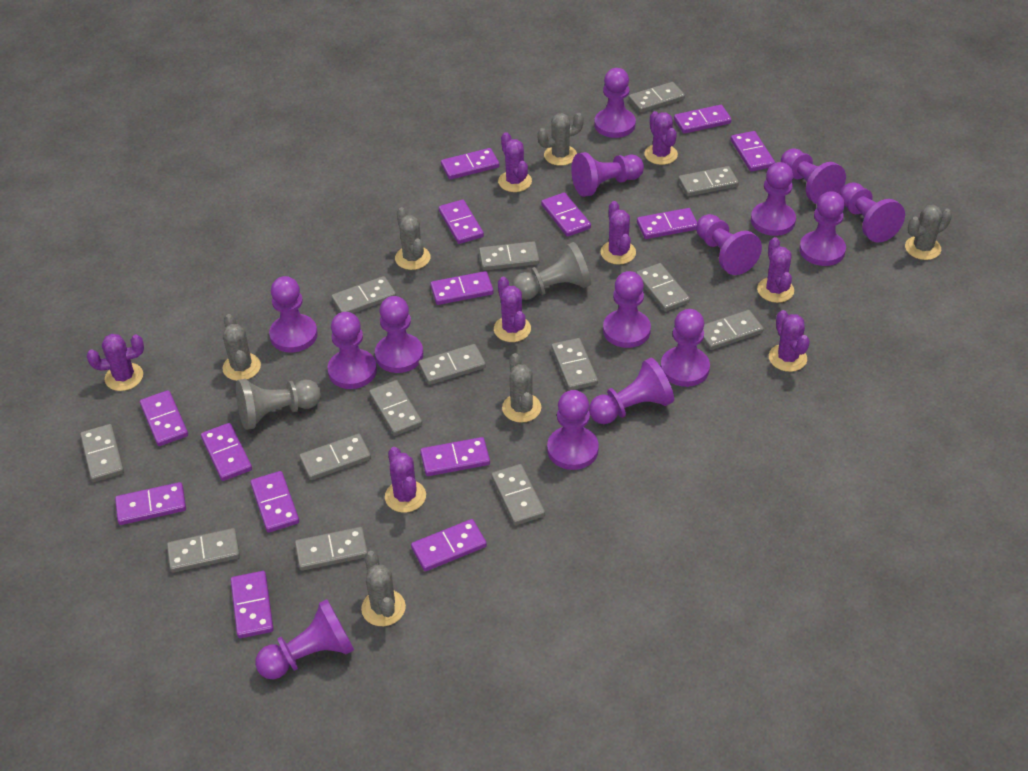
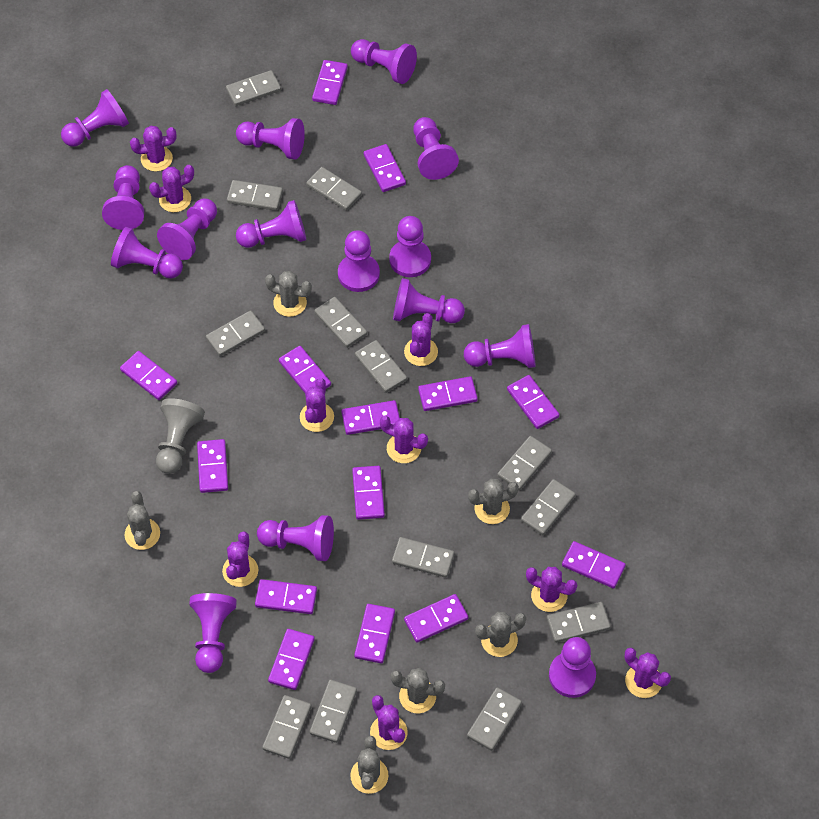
grey domino: 14 -> 13
grey pawn: 2 -> 1
purple cactus: 8 -> 9

